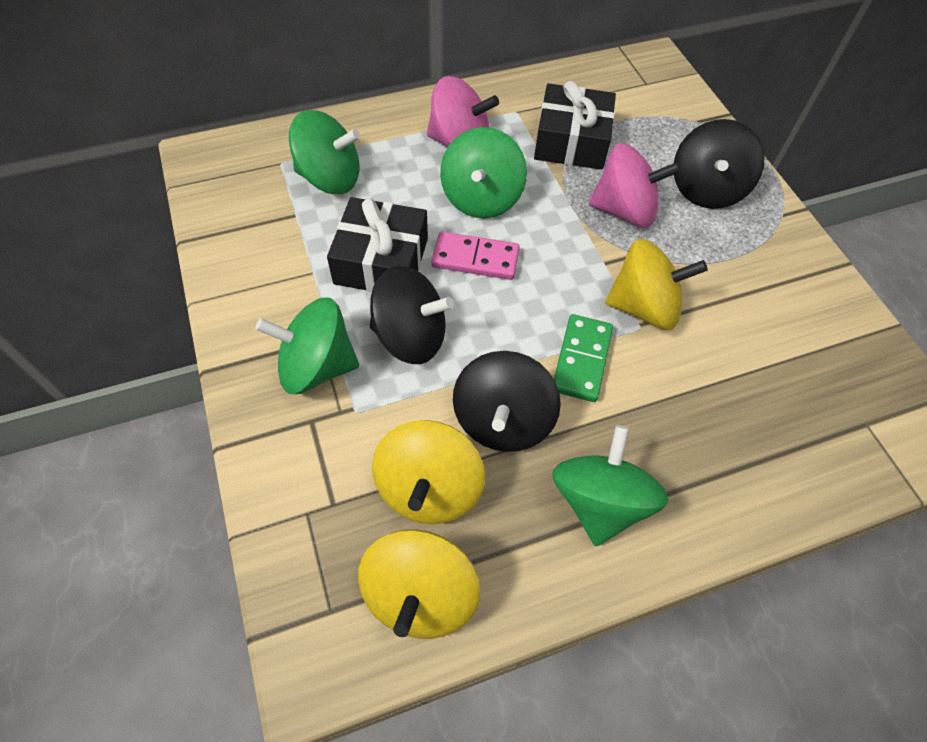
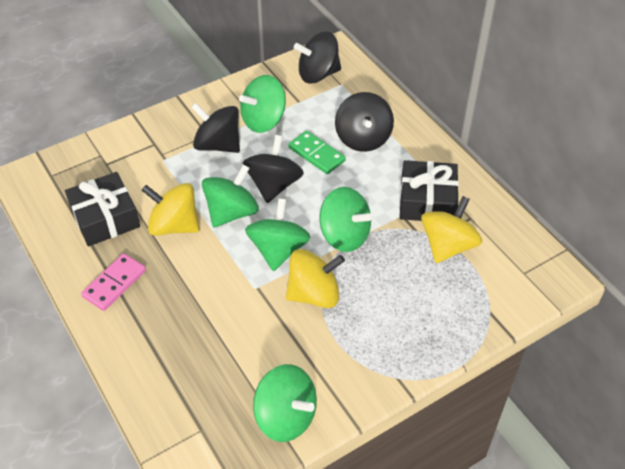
black spinning top: 3 -> 4
green spinning top: 4 -> 5
pink spinning top: 2 -> 0

